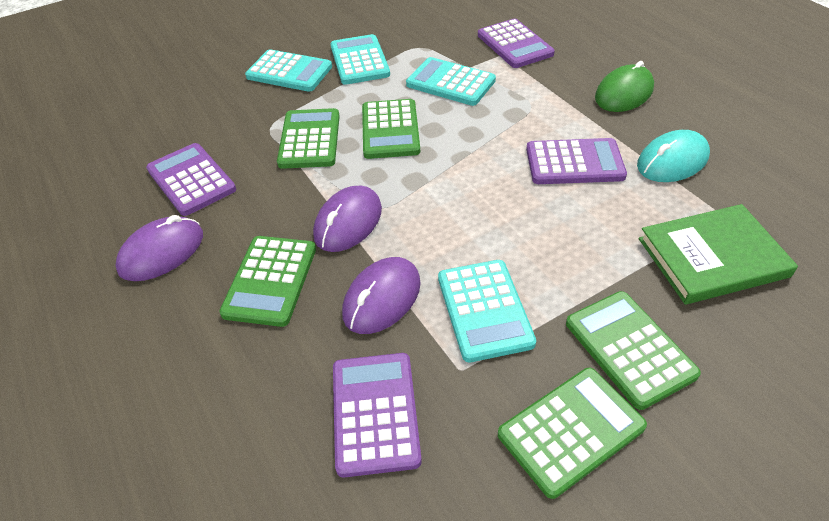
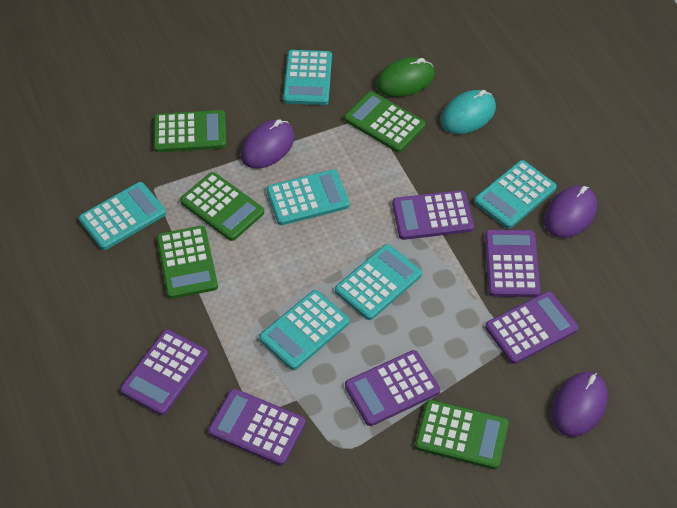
green book: 1 -> 0
purple calculator: 4 -> 6
turquoise calculator: 4 -> 6

